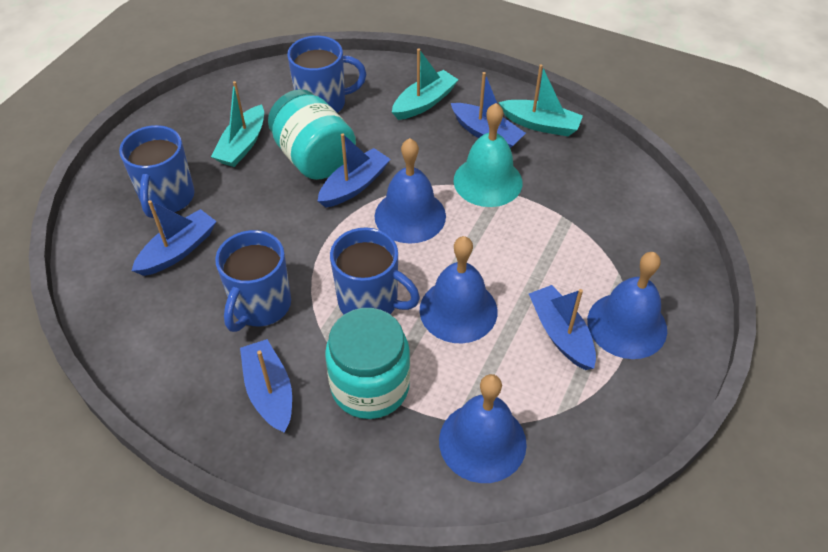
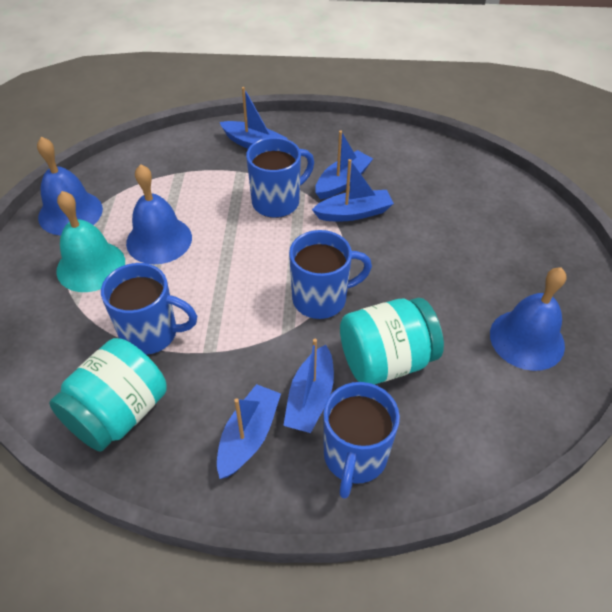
blue bell: 4 -> 3
turquoise boat: 3 -> 0

